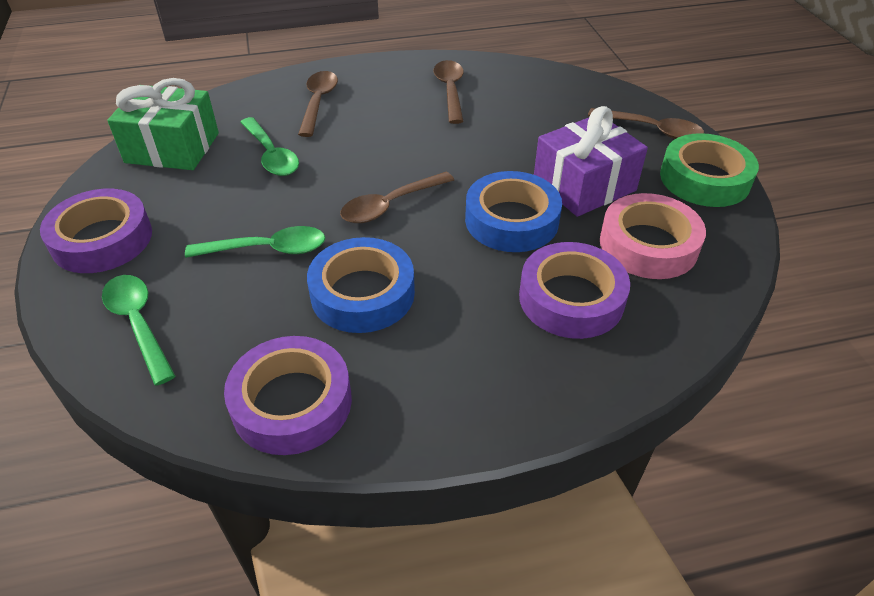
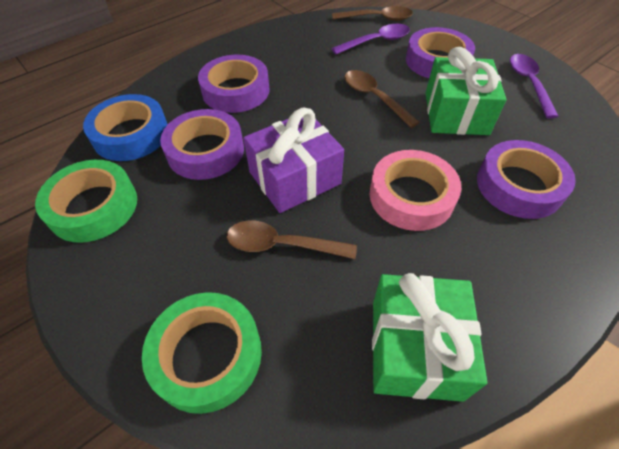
blue tape: 2 -> 1
brown spoon: 4 -> 3
green gift: 1 -> 2
green spoon: 3 -> 0
green tape: 1 -> 2
purple spoon: 0 -> 2
purple tape: 3 -> 4

